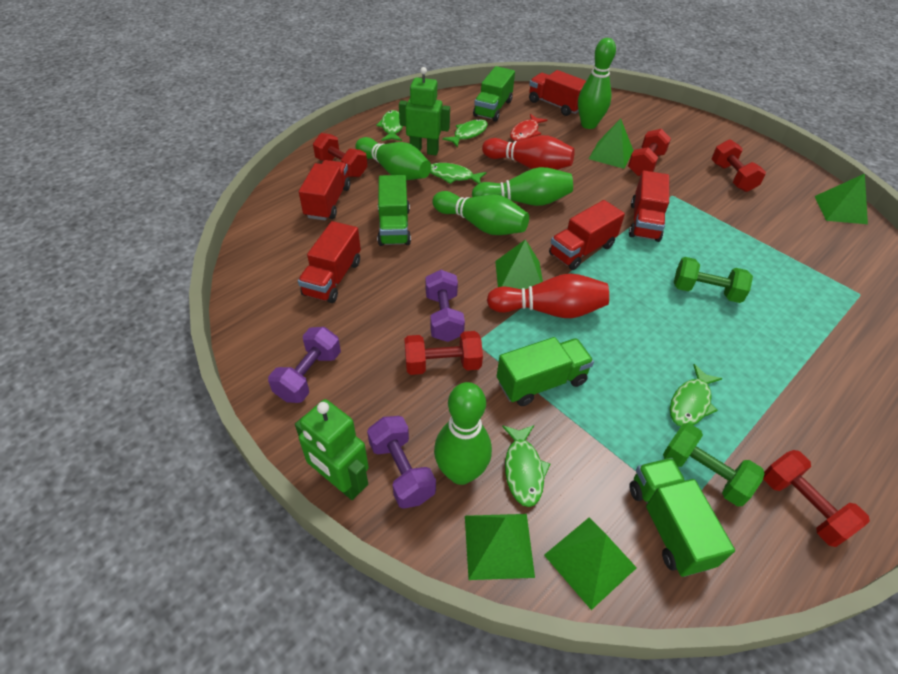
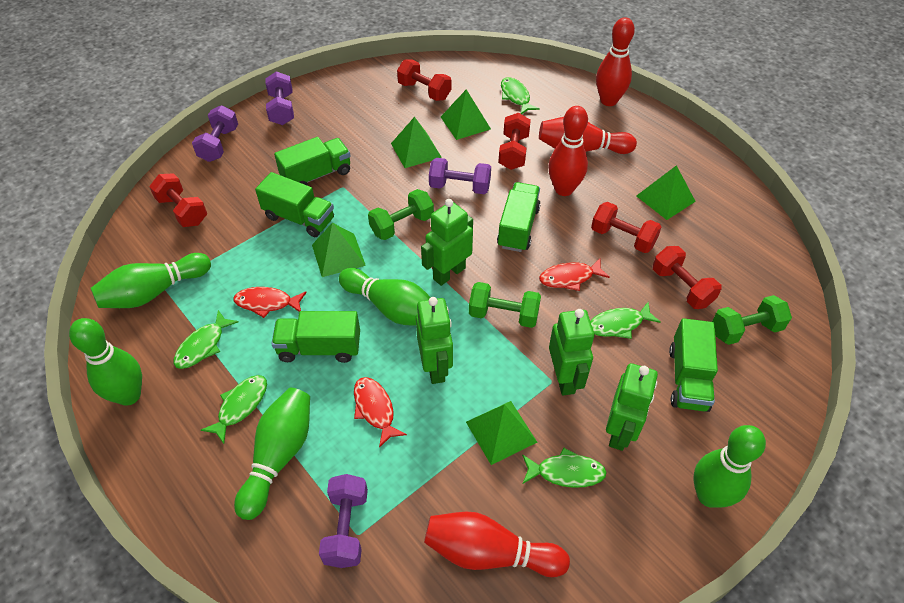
green dumbbell: 2 -> 3
green robot: 2 -> 4
green truck: 4 -> 5
purple dumbbell: 3 -> 4
red bowling pin: 2 -> 4
red fish: 1 -> 3
red truck: 5 -> 0

